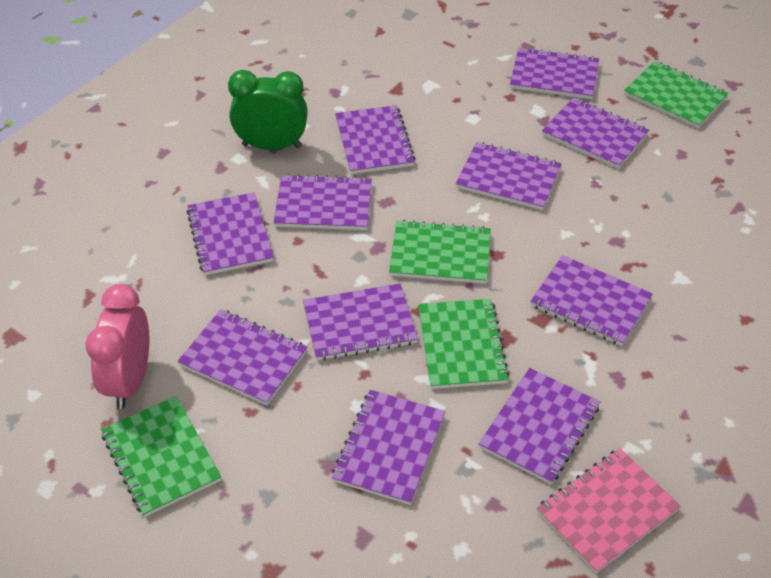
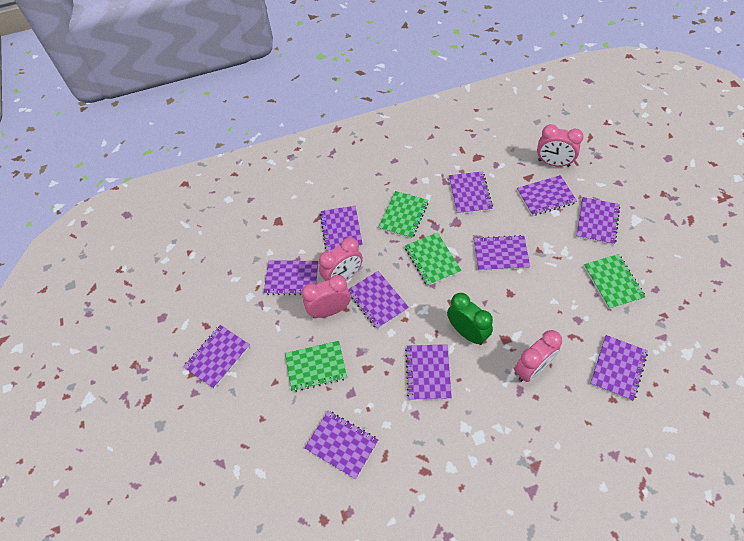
pink clock: 1 -> 4
pink notebook: 1 -> 0

